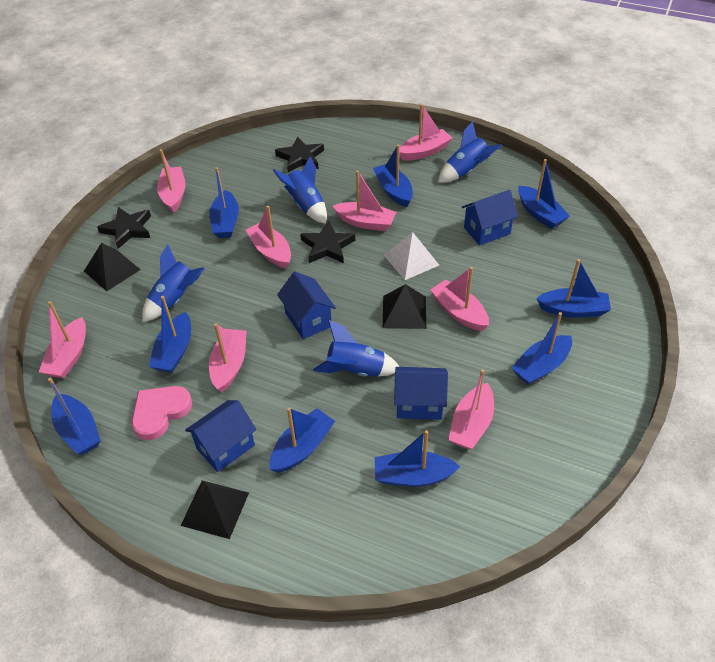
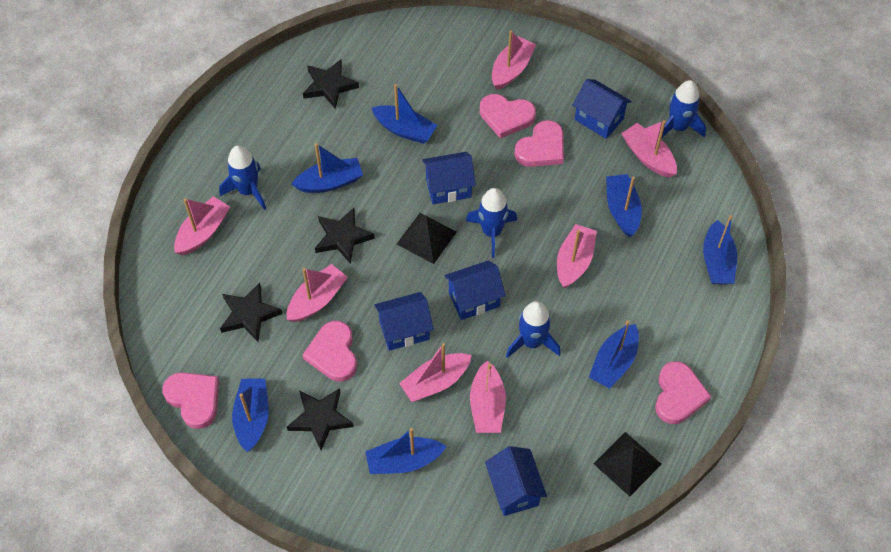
black pyramid: 3 -> 2
black star: 3 -> 4
blue boat: 9 -> 7
blue house: 4 -> 5
pink boat: 8 -> 7
pink heart: 1 -> 5
white pyramid: 1 -> 0

